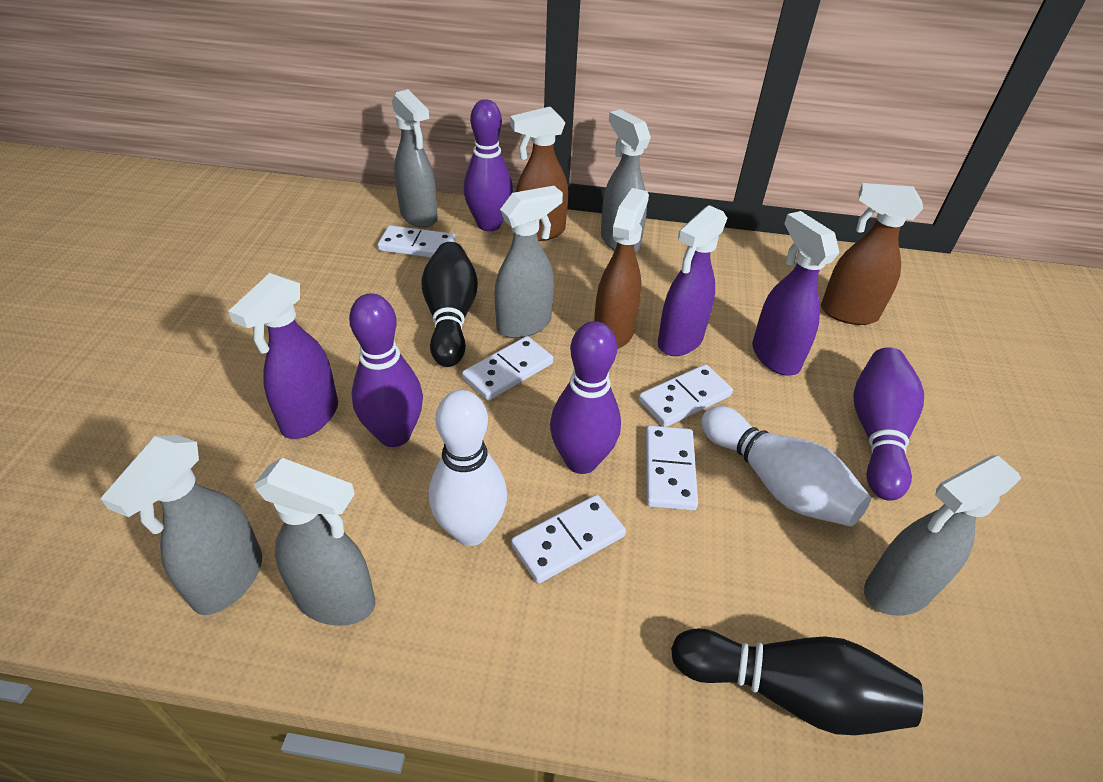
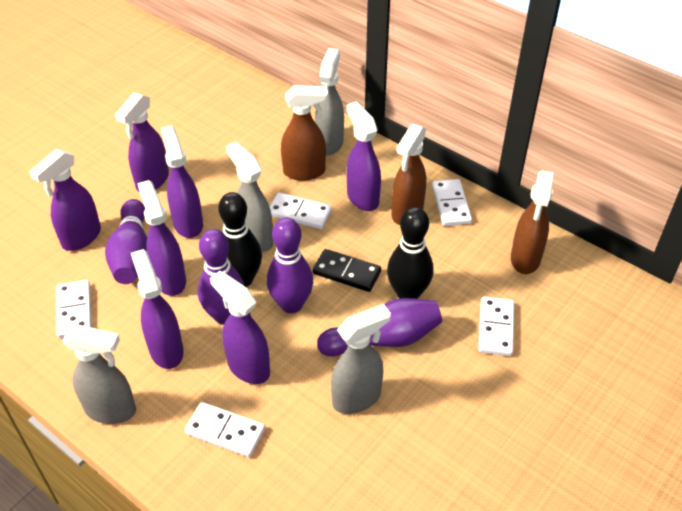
black domino: 0 -> 1
grey spray bottle: 6 -> 4
purple spray bottle: 3 -> 7
white bowling pin: 2 -> 0

